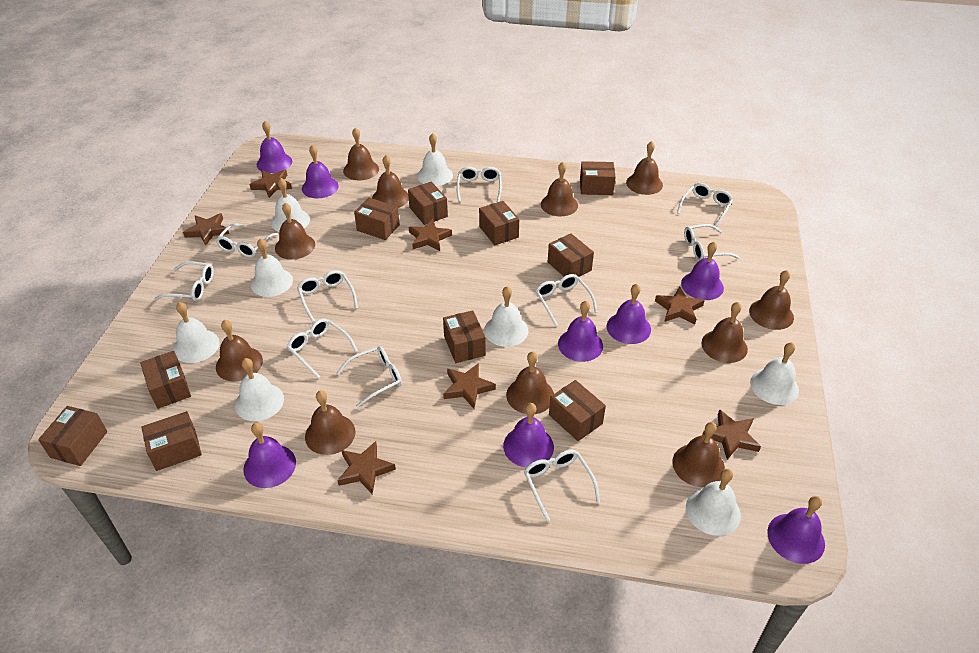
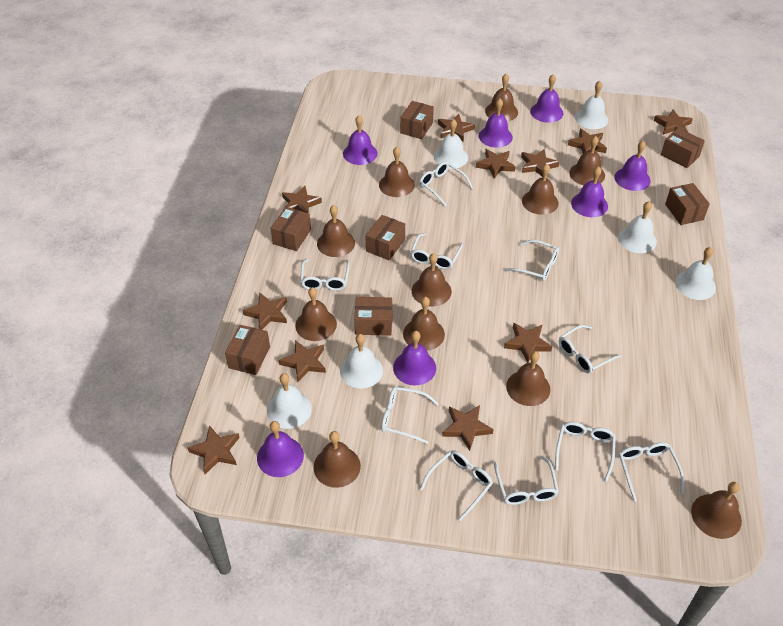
brown box: 10 -> 7
brown star: 7 -> 11
purple bell: 8 -> 7
white bell: 8 -> 6

